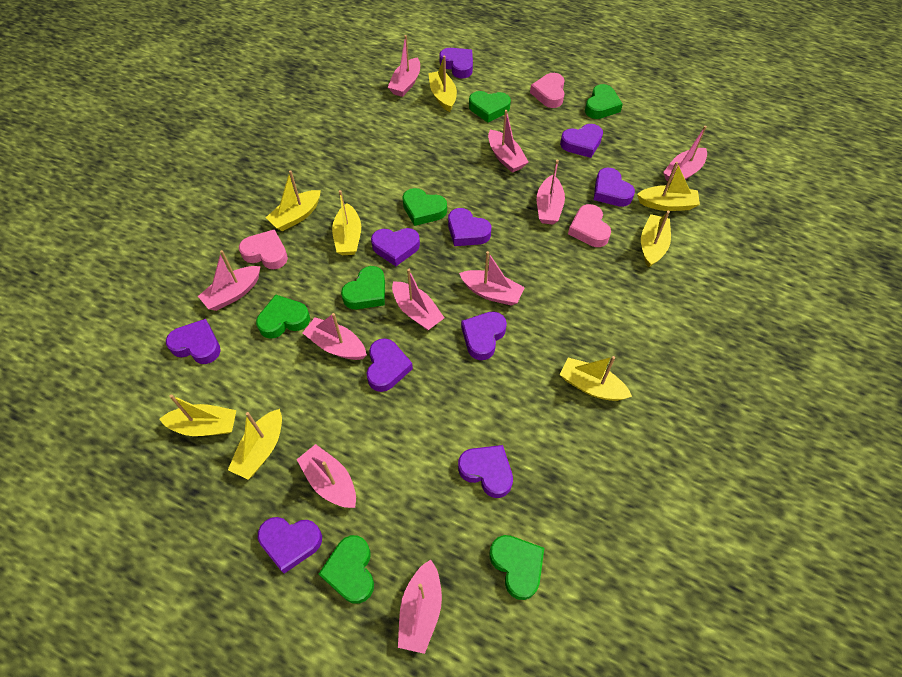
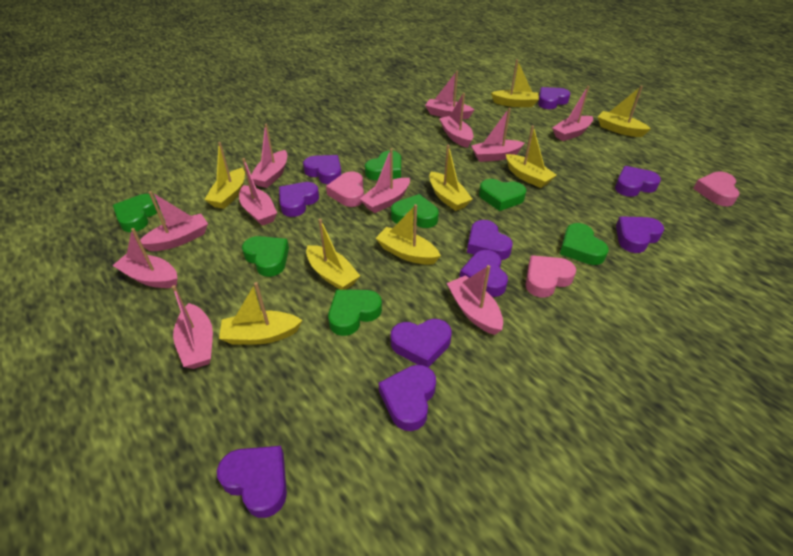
pink boat: 10 -> 11

